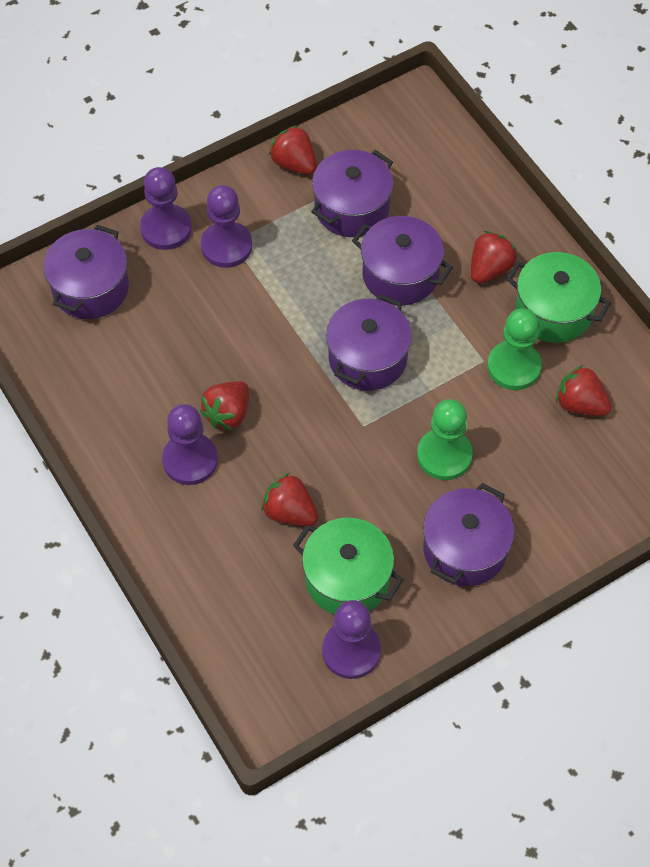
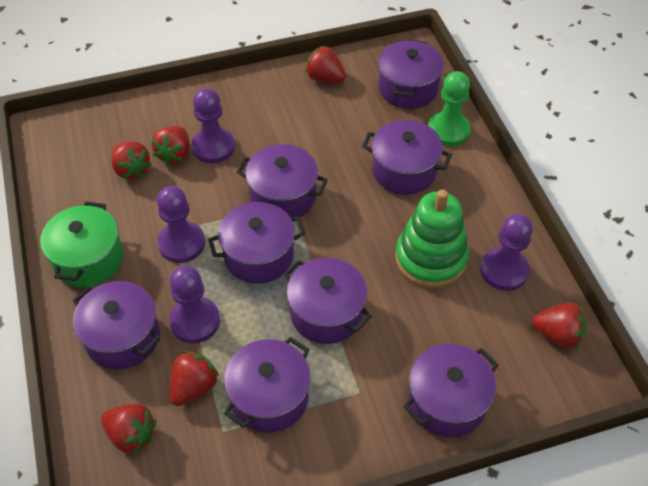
green pawn: 2 -> 1
green pot: 2 -> 1
green stacking toy: 0 -> 1
purple pot: 5 -> 8
red strawberry: 5 -> 6

